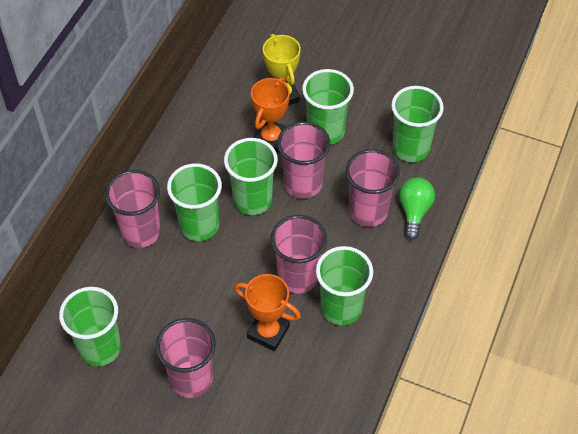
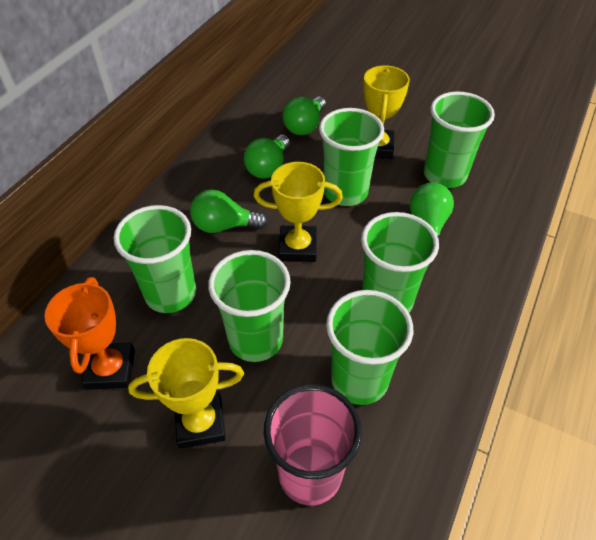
green light bulb: 1 -> 4
orange trophy: 2 -> 1
pink cup: 5 -> 1
yellow trophy: 1 -> 3

